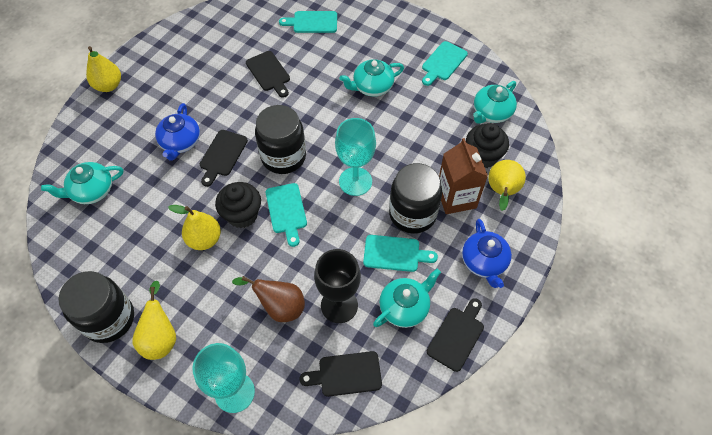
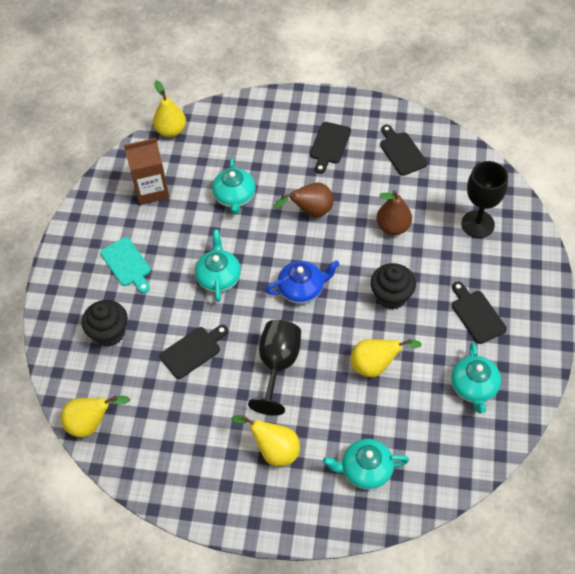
black goblet: 1 -> 2
black jar: 3 -> 0
blue teapot: 2 -> 1
brown pear: 1 -> 2
turquoise cutting board: 4 -> 1
turquoise goblet: 2 -> 0

